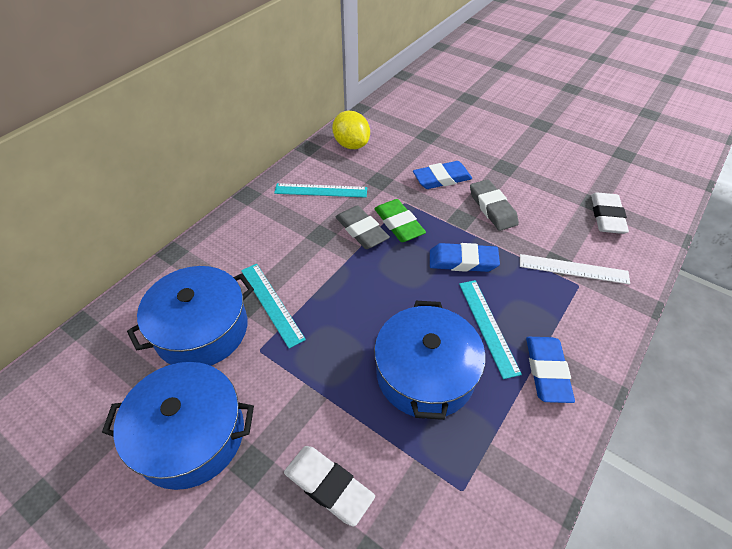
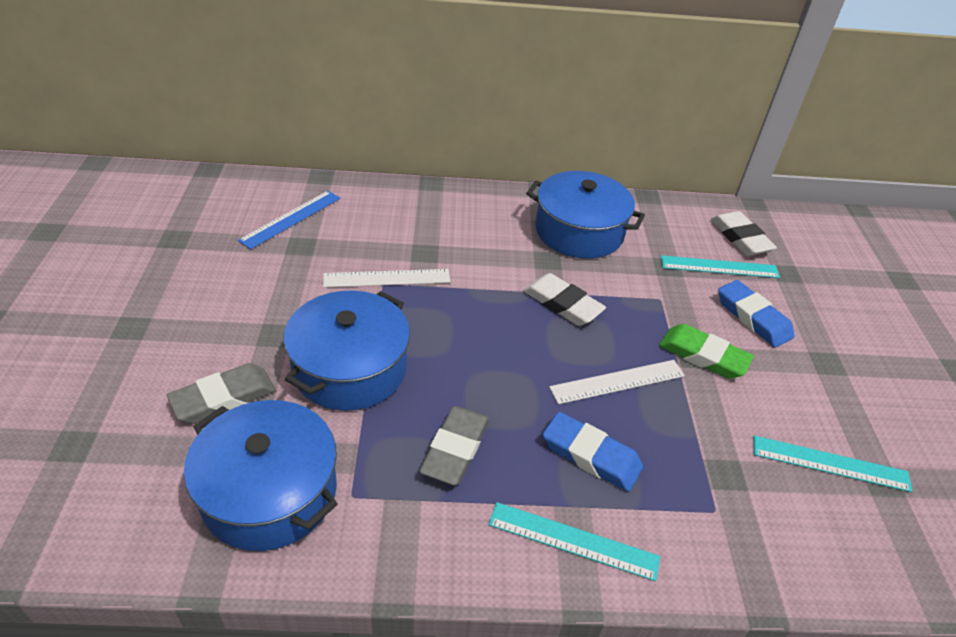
blue eraser: 3 -> 2
blue ruler: 0 -> 1
white ruler: 1 -> 2
yellow lemon: 1 -> 0

